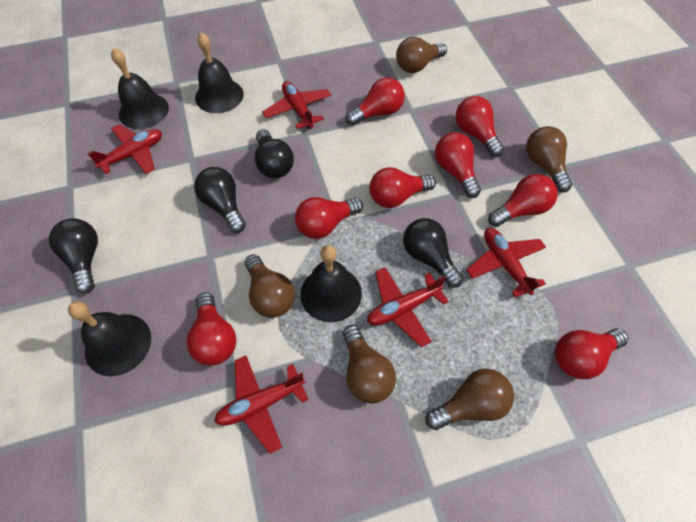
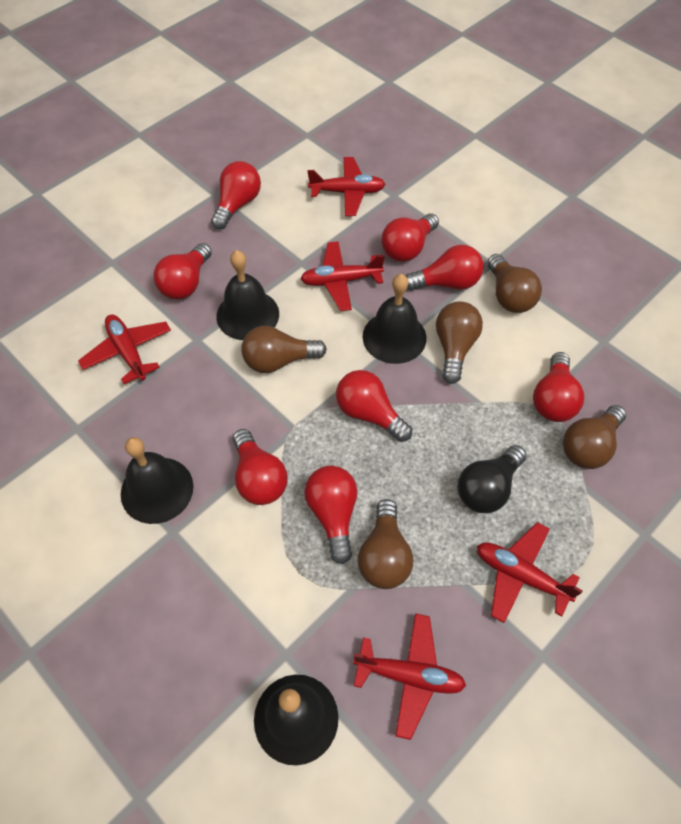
black light bulb: 4 -> 1

